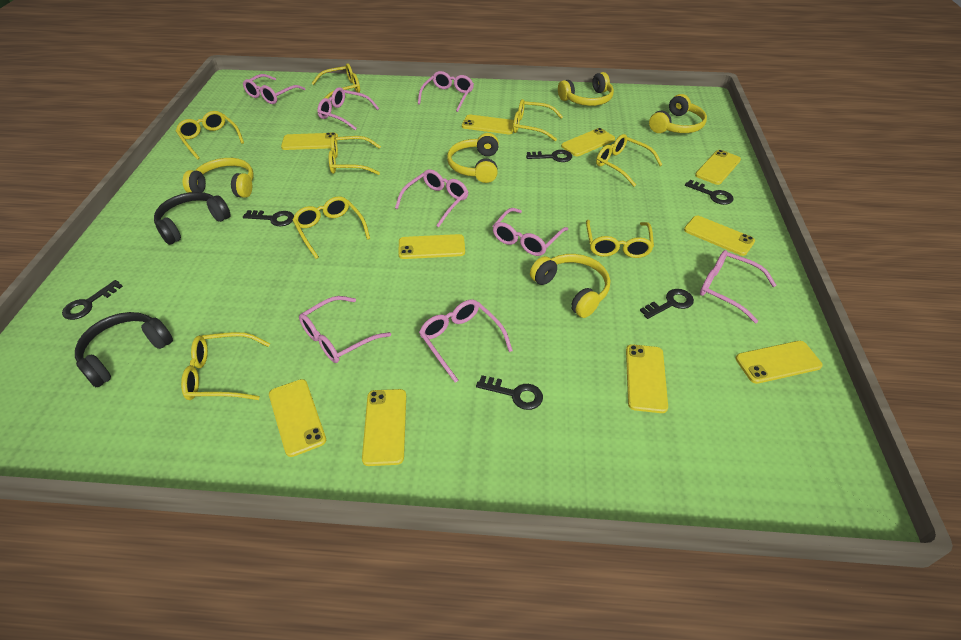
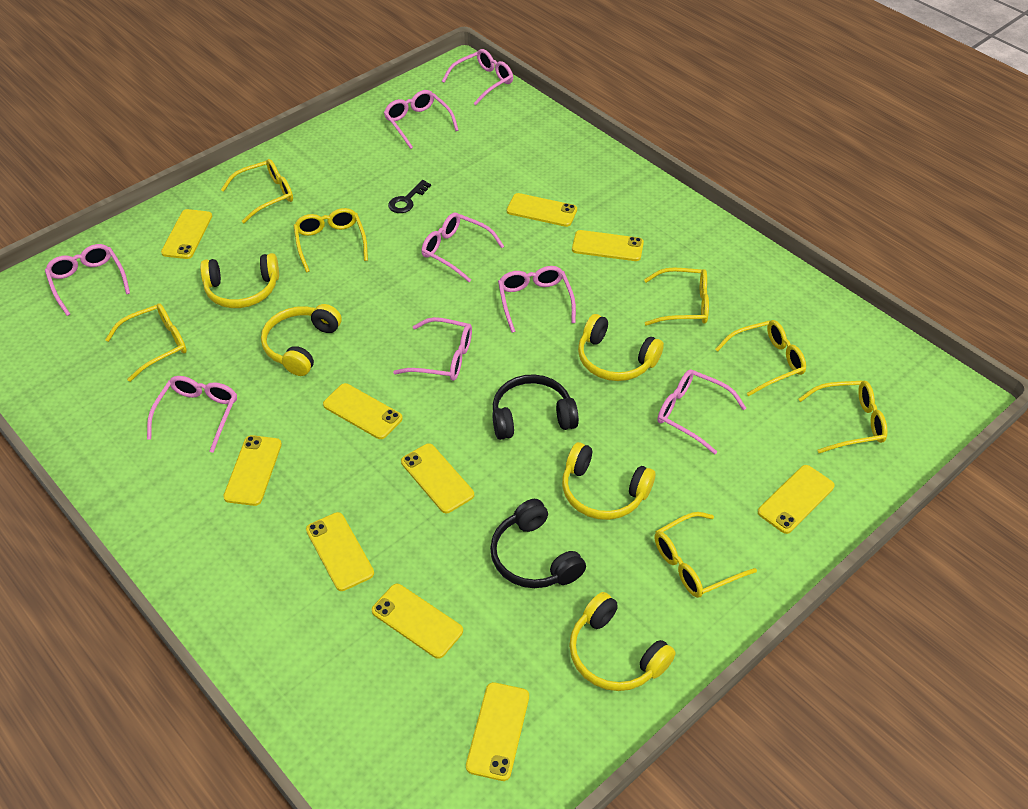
black key: 6 -> 1
yellow glasses: 8 -> 7

